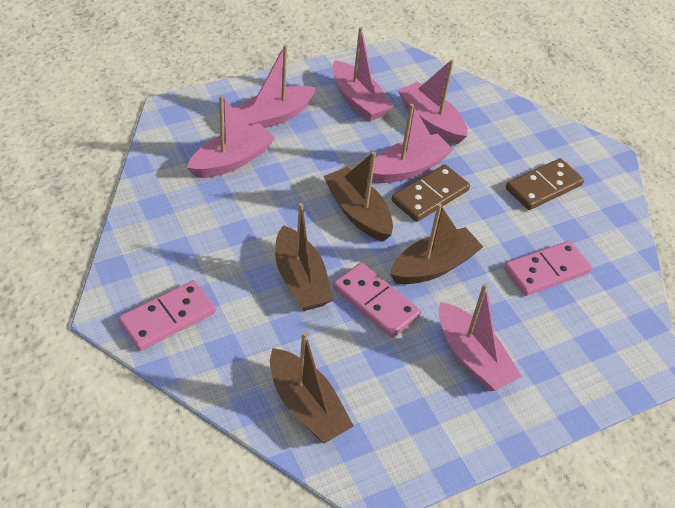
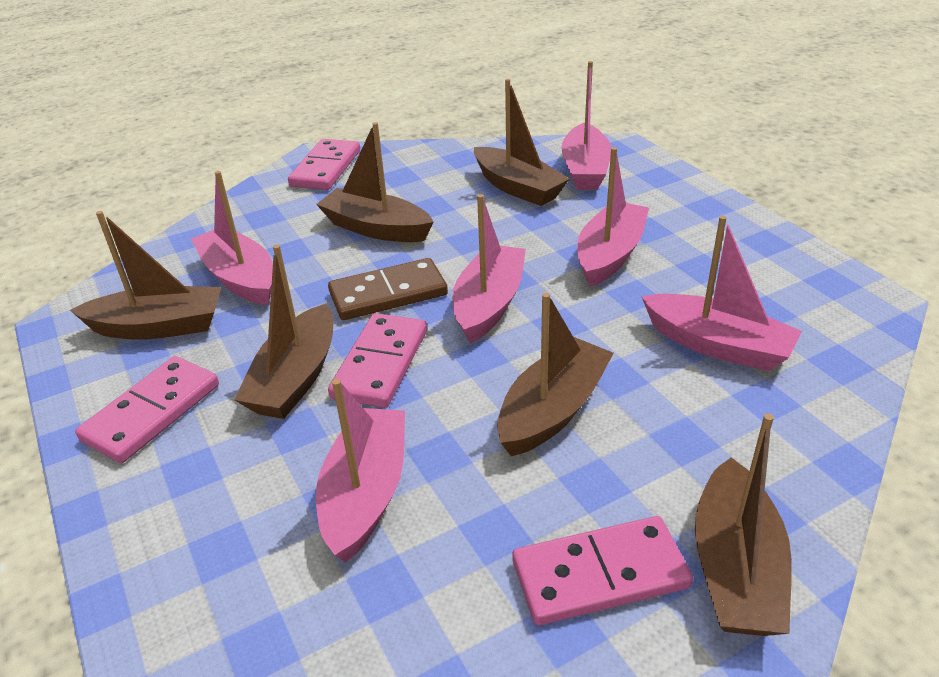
brown boat: 4 -> 6
brown domino: 2 -> 1
pink domino: 3 -> 4

